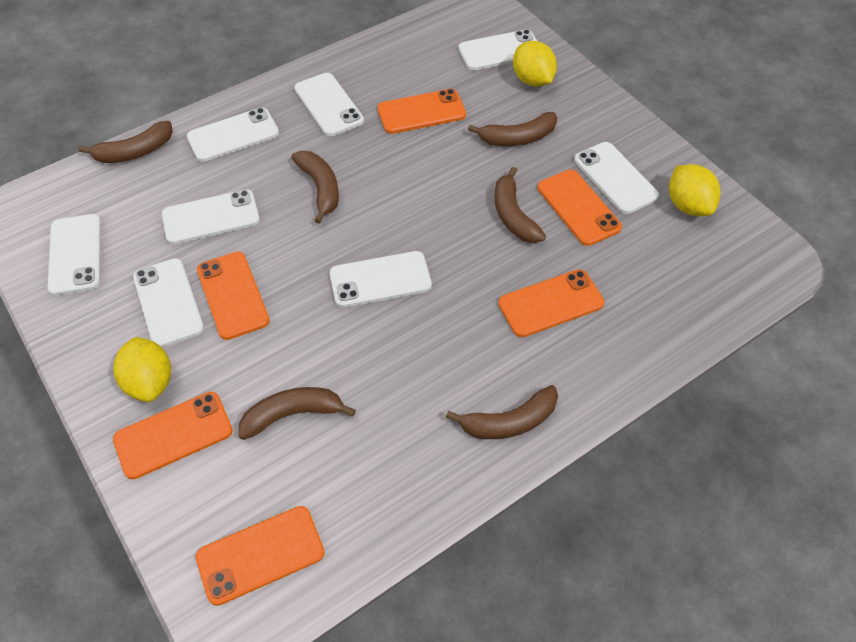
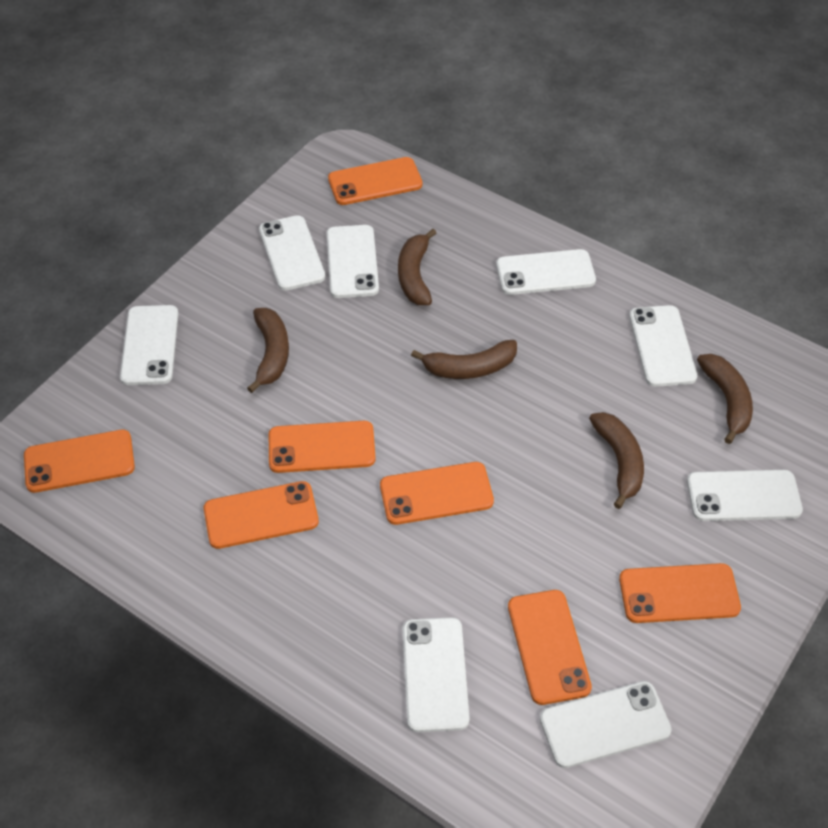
brown banana: 6 -> 5
orange phone: 6 -> 7
yellow lemon: 3 -> 0

